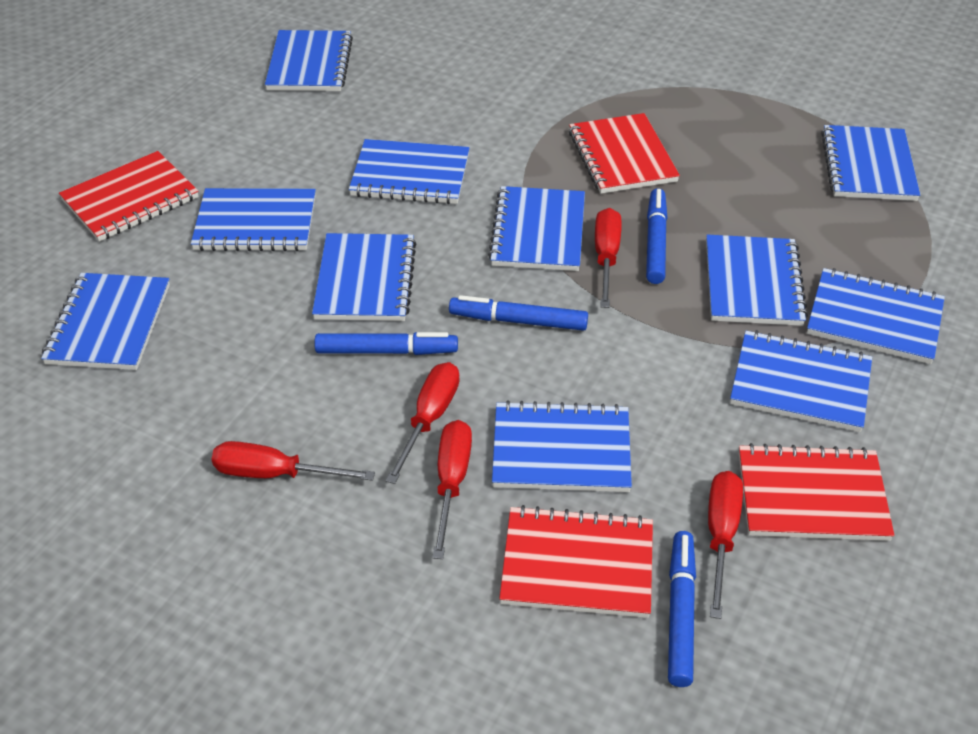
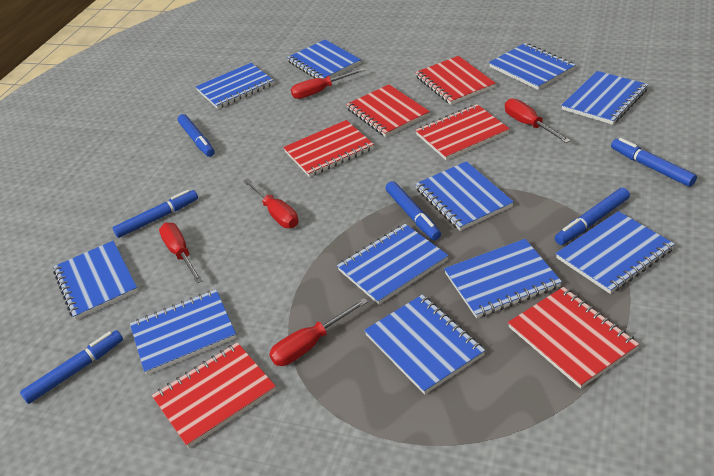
blue marker: 4 -> 6
red notebook: 4 -> 6

